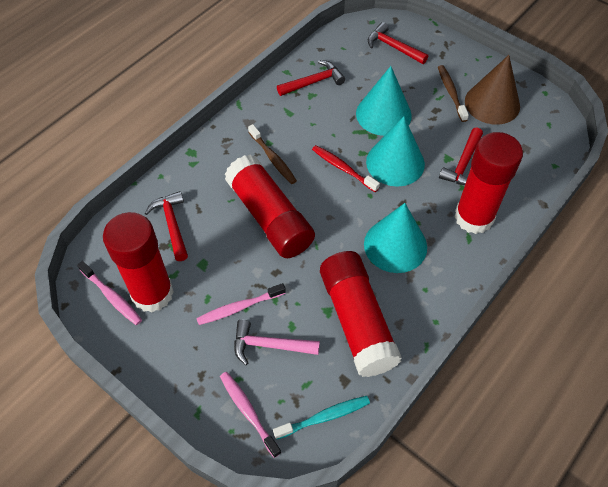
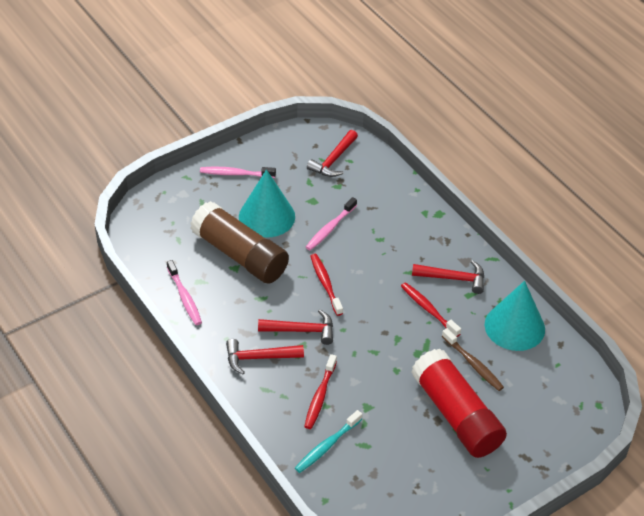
brown cone: 1 -> 0
brown glue stick: 0 -> 1
brown toothbrush: 2 -> 1
pink hammer: 1 -> 0
red glue stick: 4 -> 1
red toothbrush: 1 -> 3
turquoise cone: 3 -> 2

